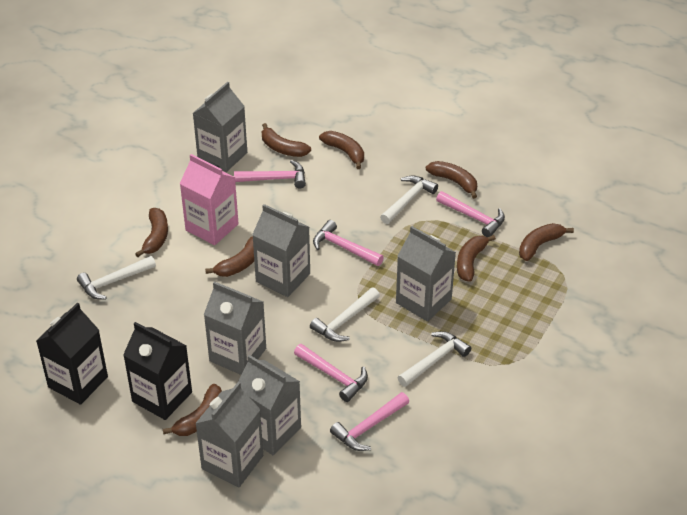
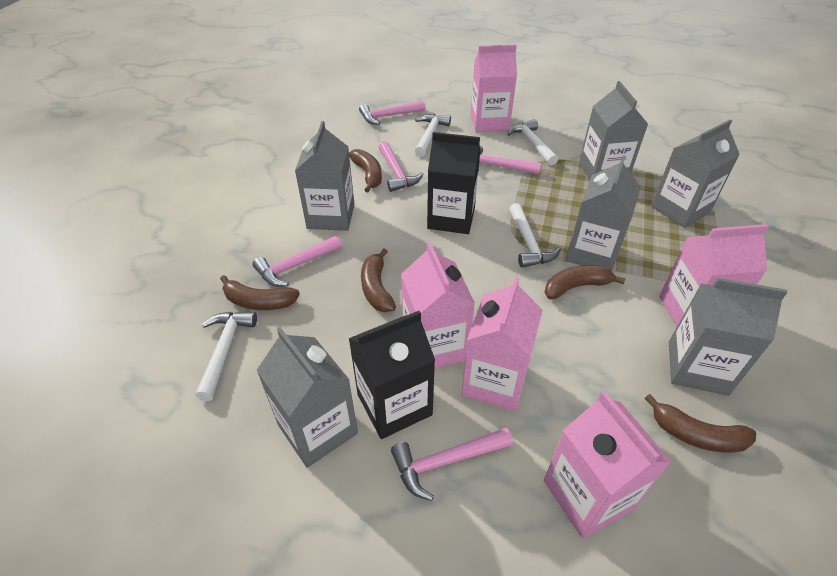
brown banana: 8 -> 5
pink carton: 1 -> 5

